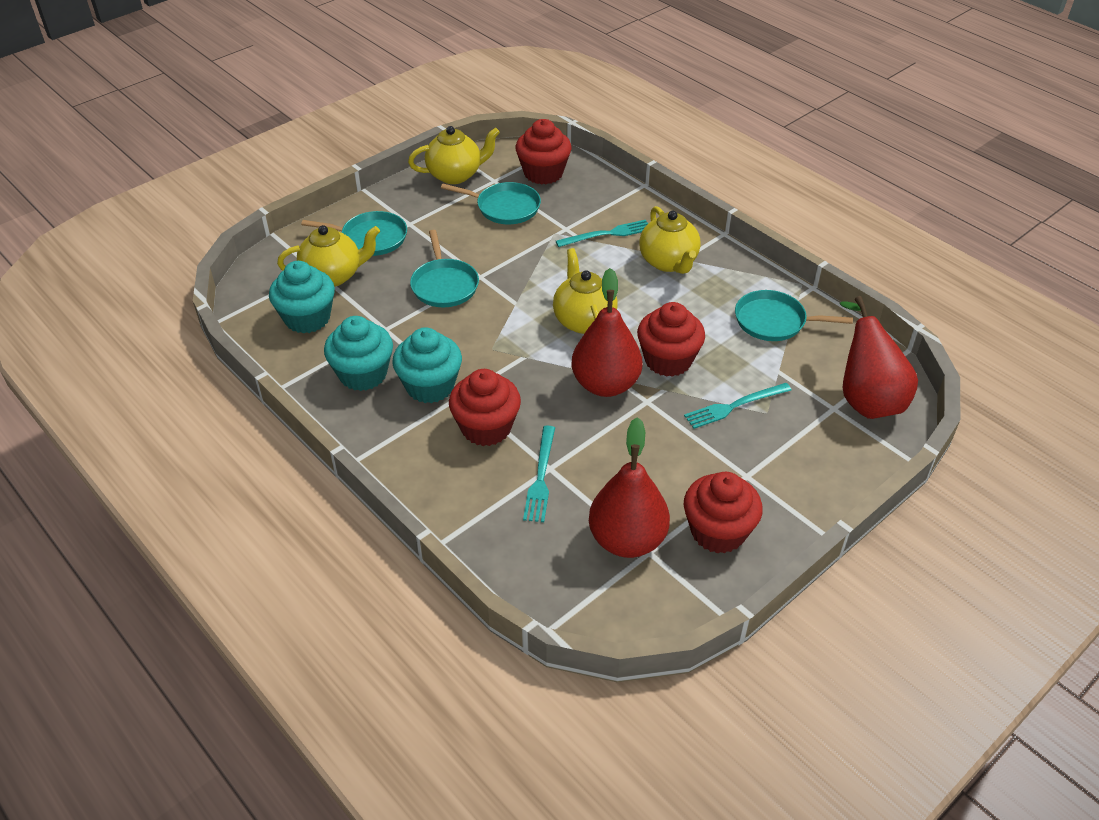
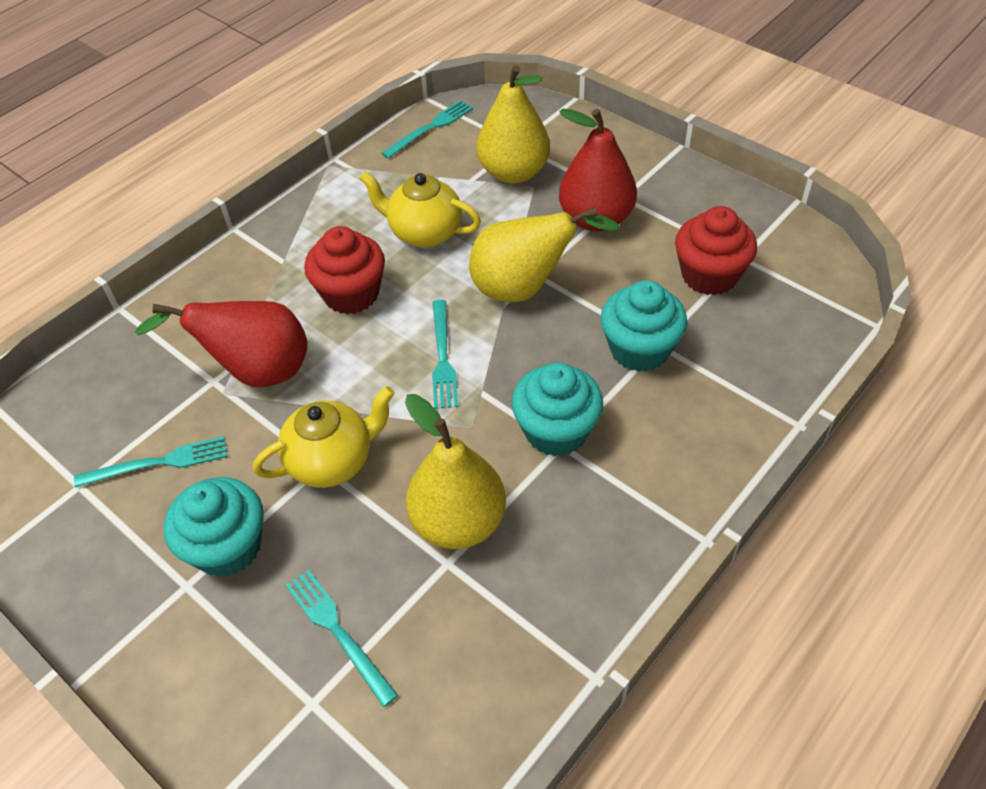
red cupcake: 4 -> 2
red pear: 3 -> 2
turquoise fork: 3 -> 4
turquoise pan: 4 -> 0
yellow pear: 0 -> 3
yellow teapot: 4 -> 2

